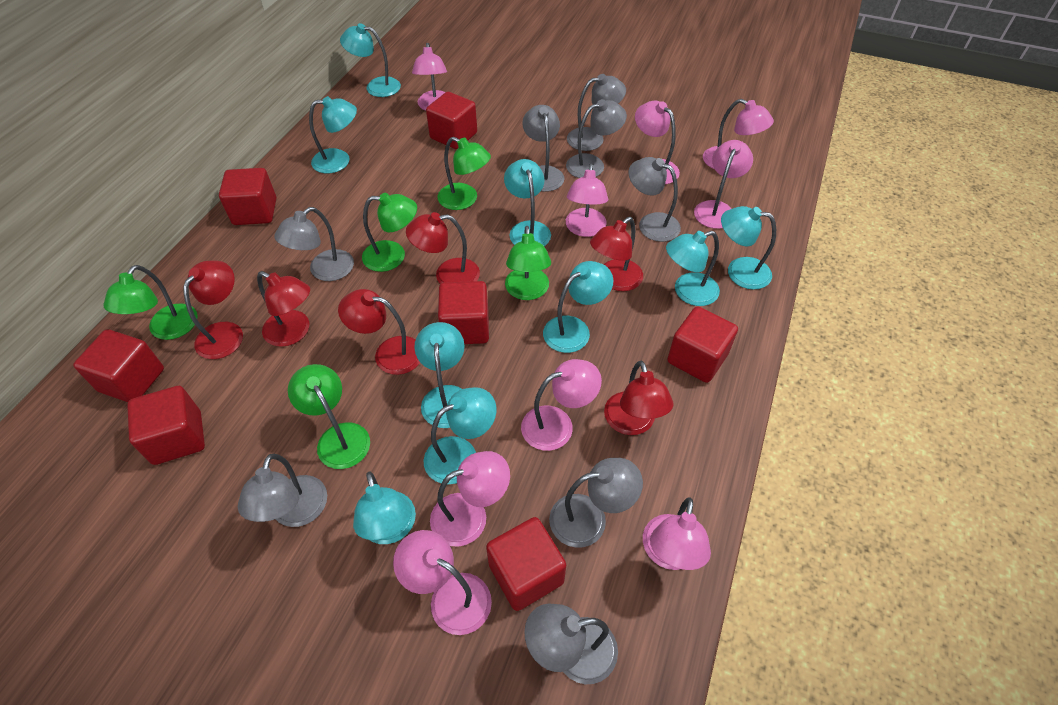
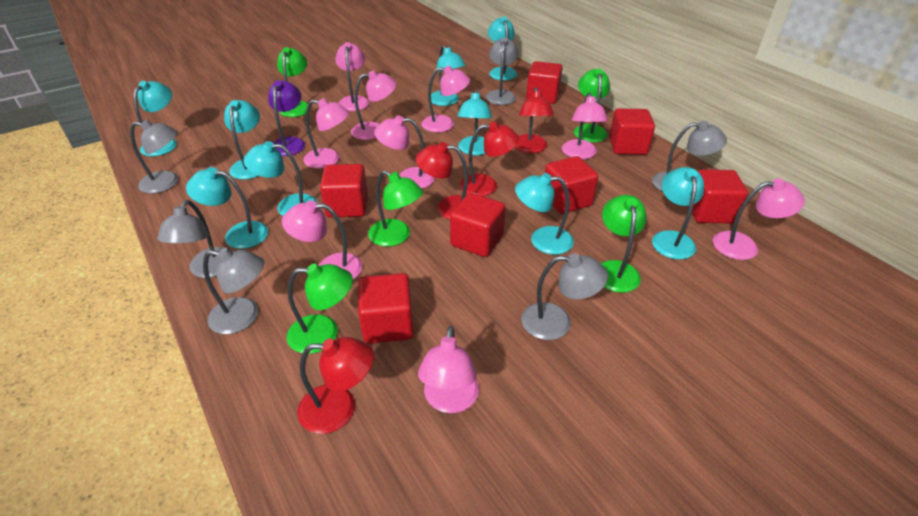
grey lamp: 8 -> 6
purple lamp: 0 -> 1
red lamp: 6 -> 4

